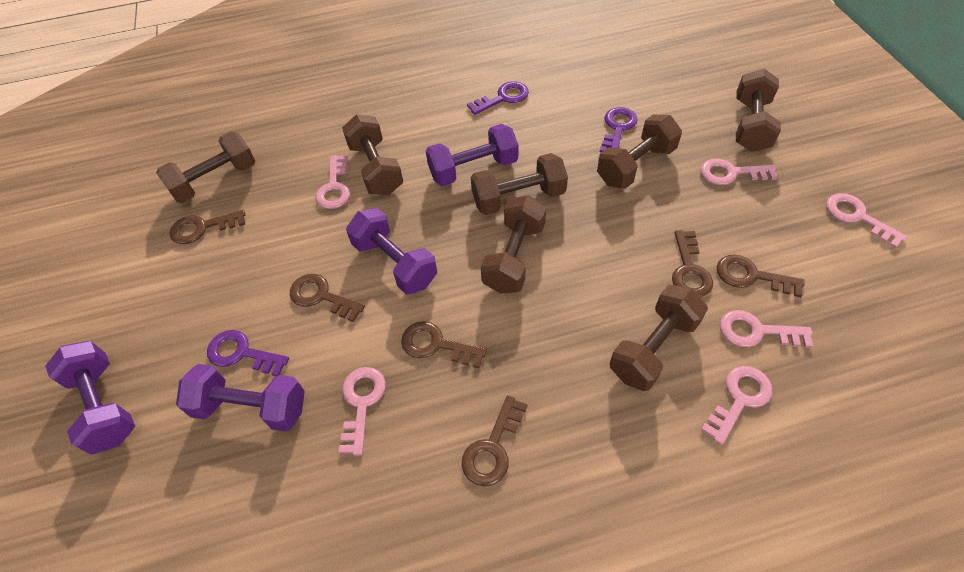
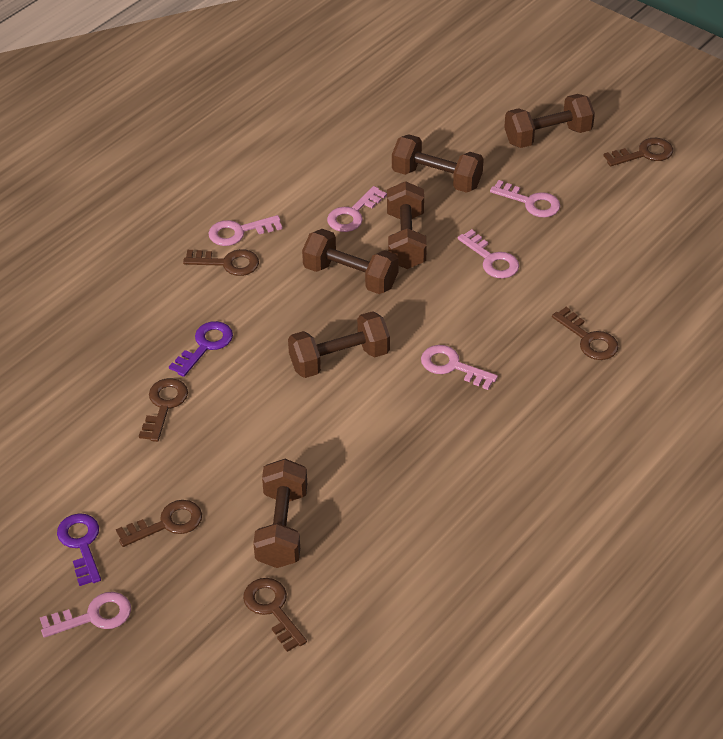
brown dumbbell: 7 -> 6
purple dumbbell: 4 -> 0
purple key: 3 -> 2

